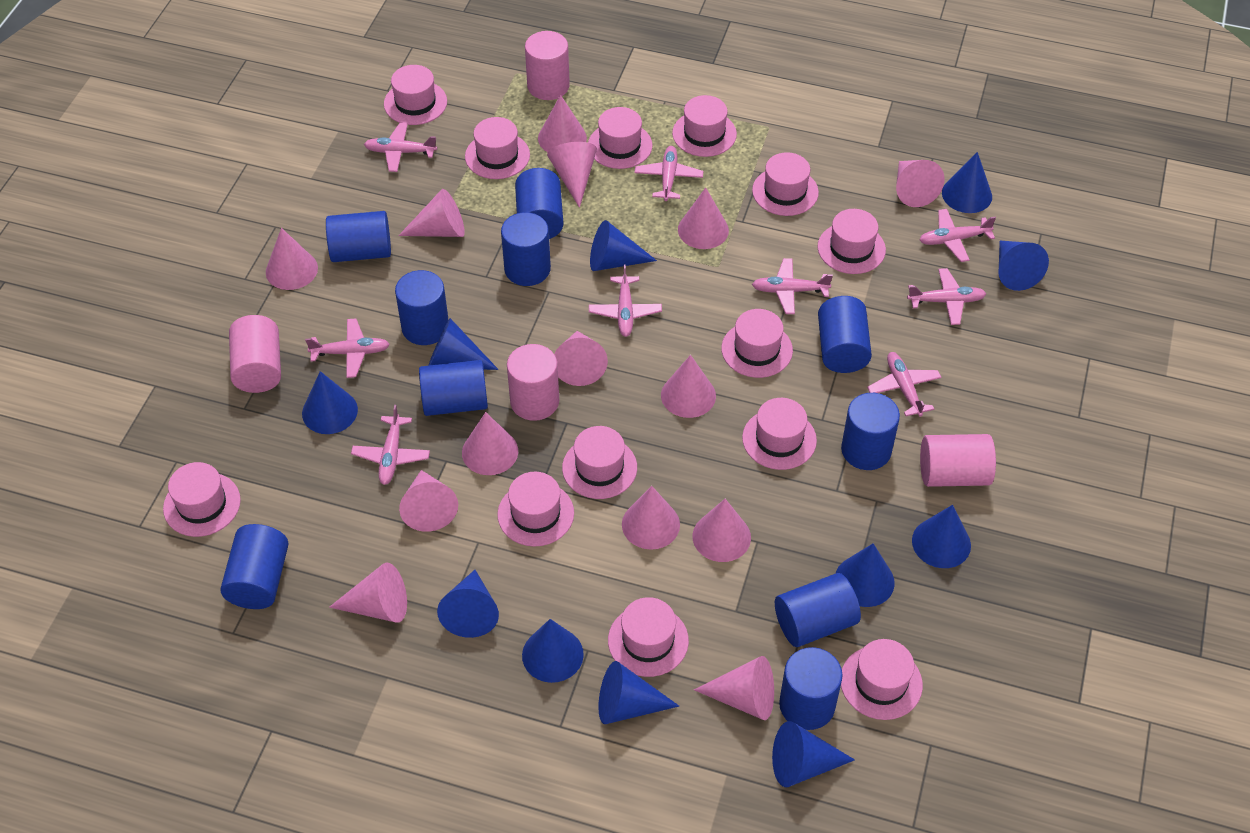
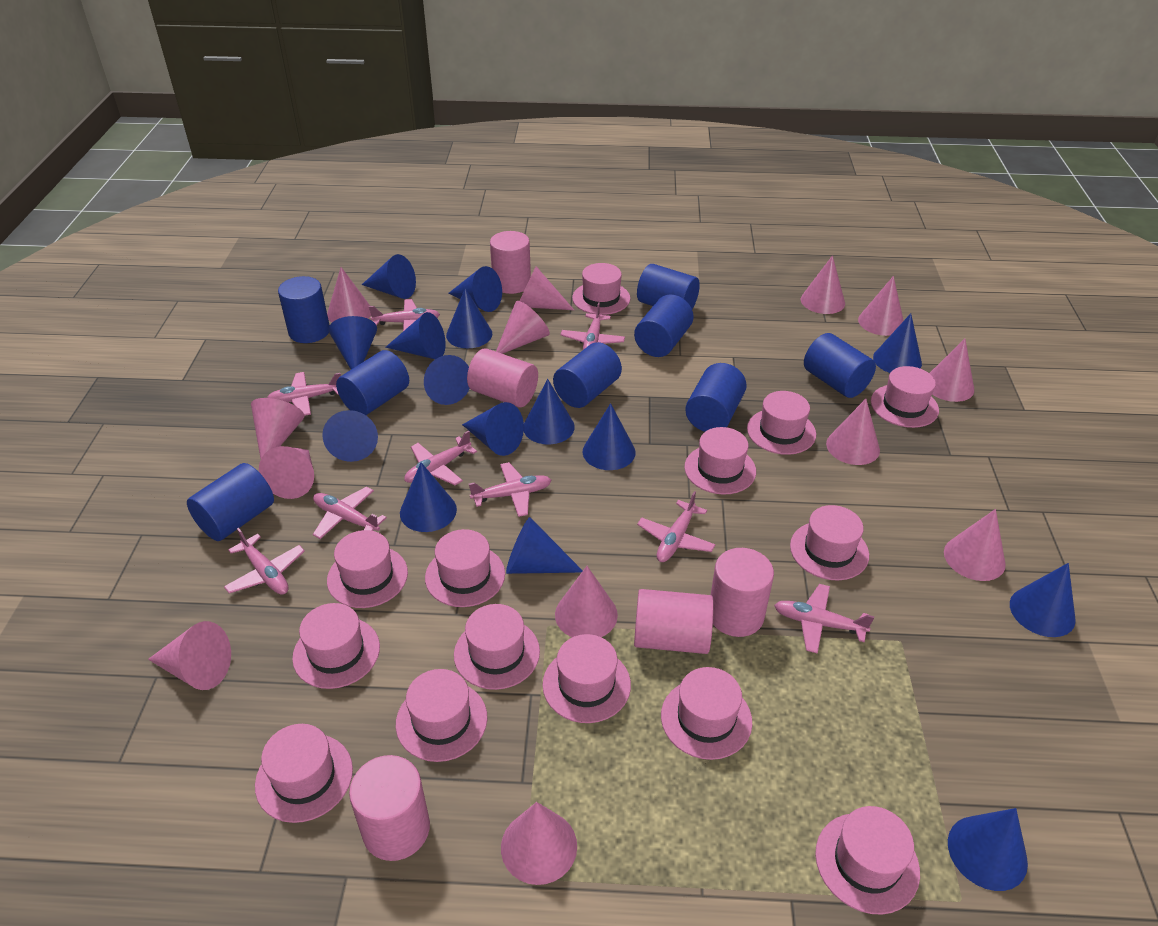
blue cone: 11 -> 15
blue cylinder: 10 -> 8
pink cone: 14 -> 13
pink cylinder: 4 -> 5
pink hat: 13 -> 14

